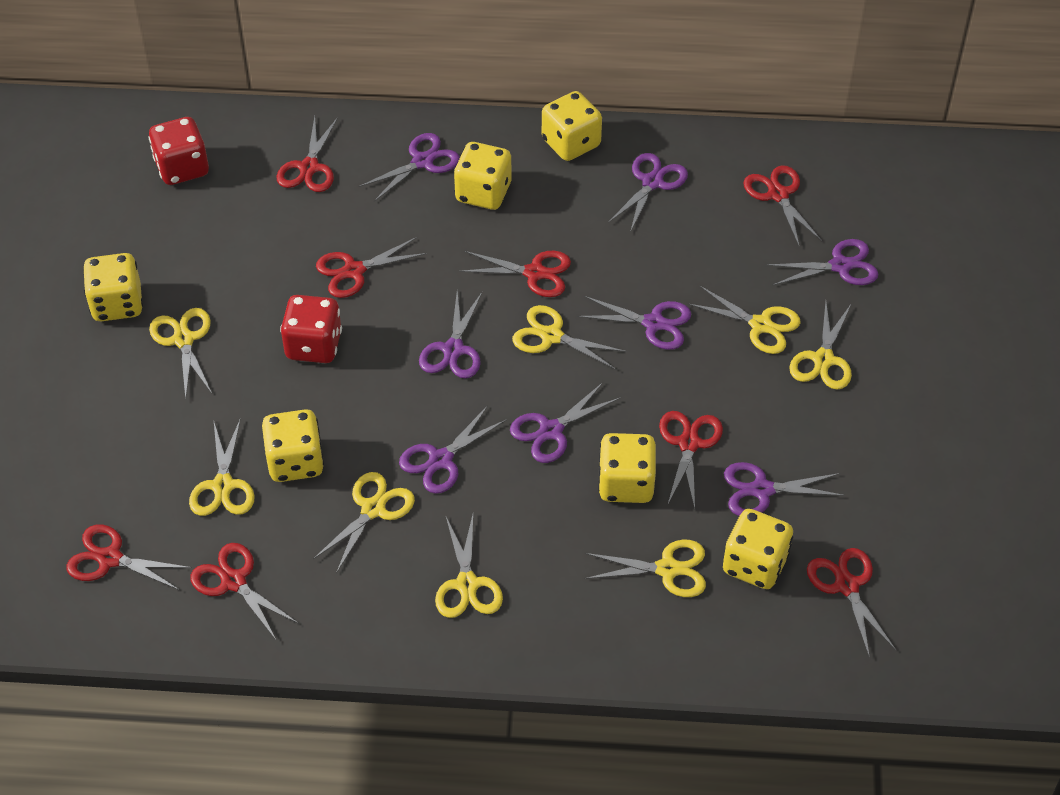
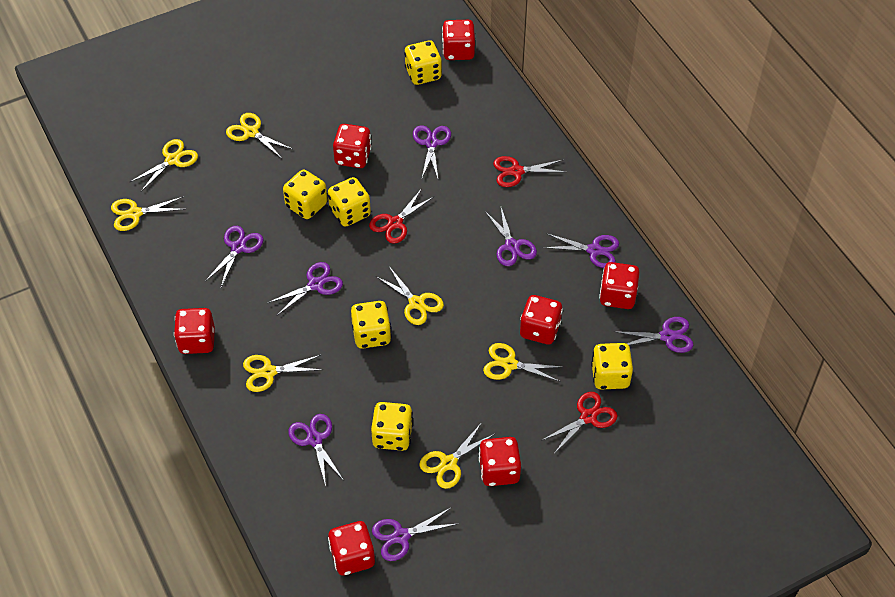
red dice: 2 -> 7
red scissors: 8 -> 3
yellow scissors: 8 -> 7

